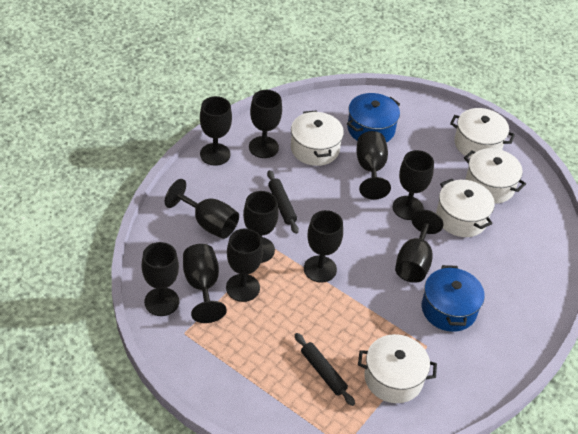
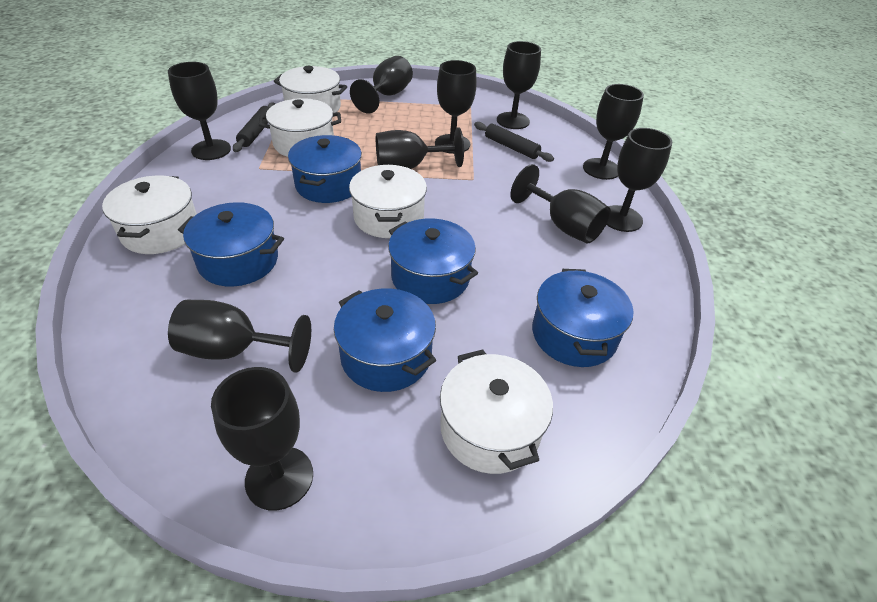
black goblet: 11 -> 10
blue pot: 2 -> 5

